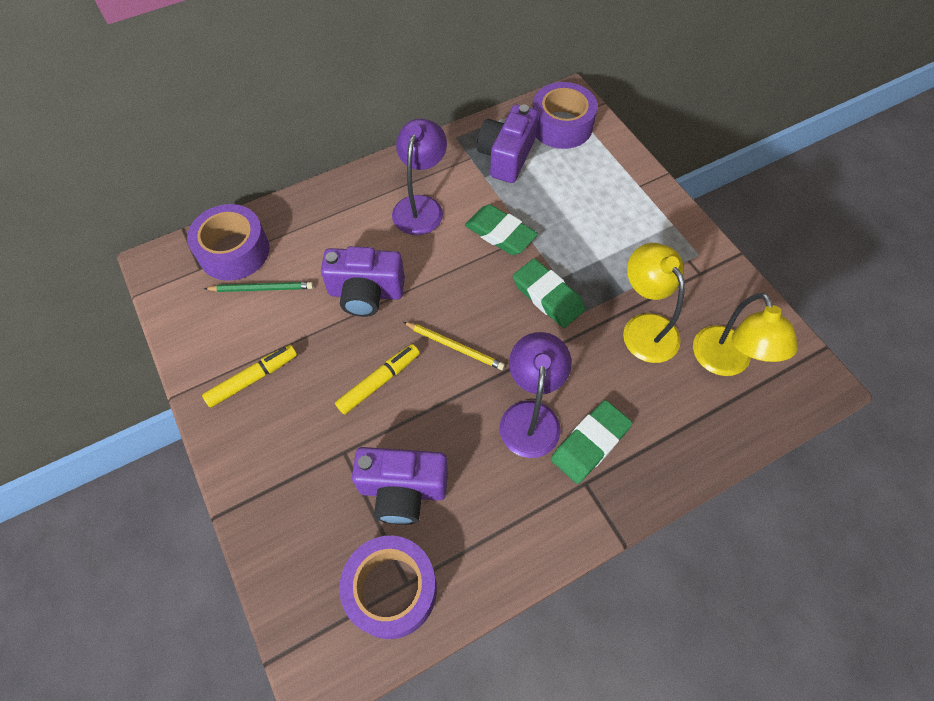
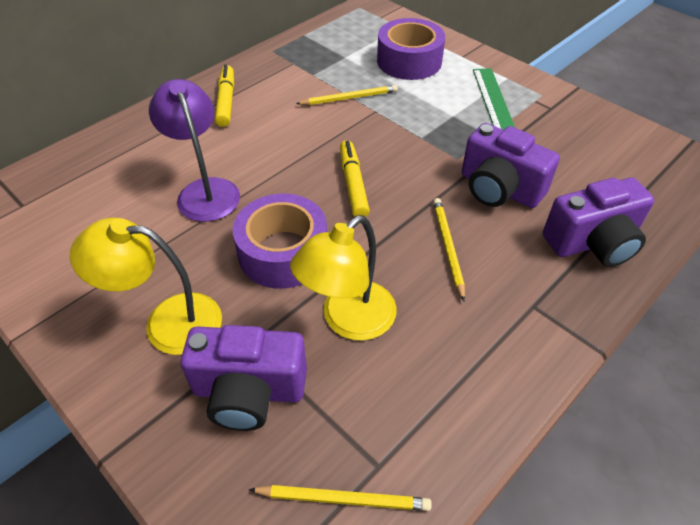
green eraser: 3 -> 0
green pencil: 1 -> 0
green ruler: 0 -> 1
purple lamp: 2 -> 1
purple tape: 3 -> 2
yellow pencil: 1 -> 3

